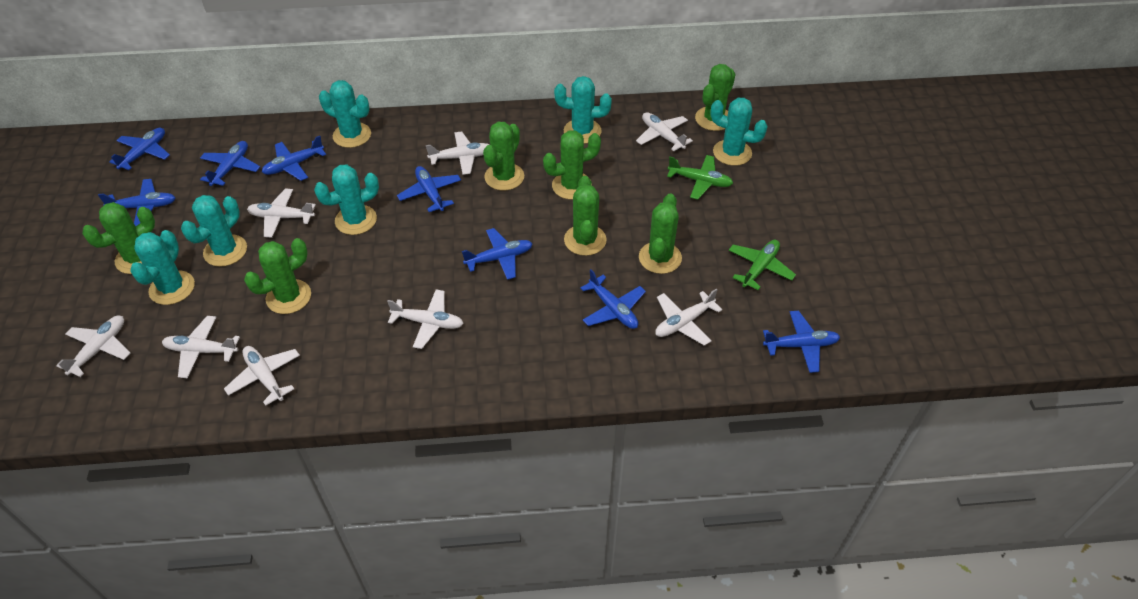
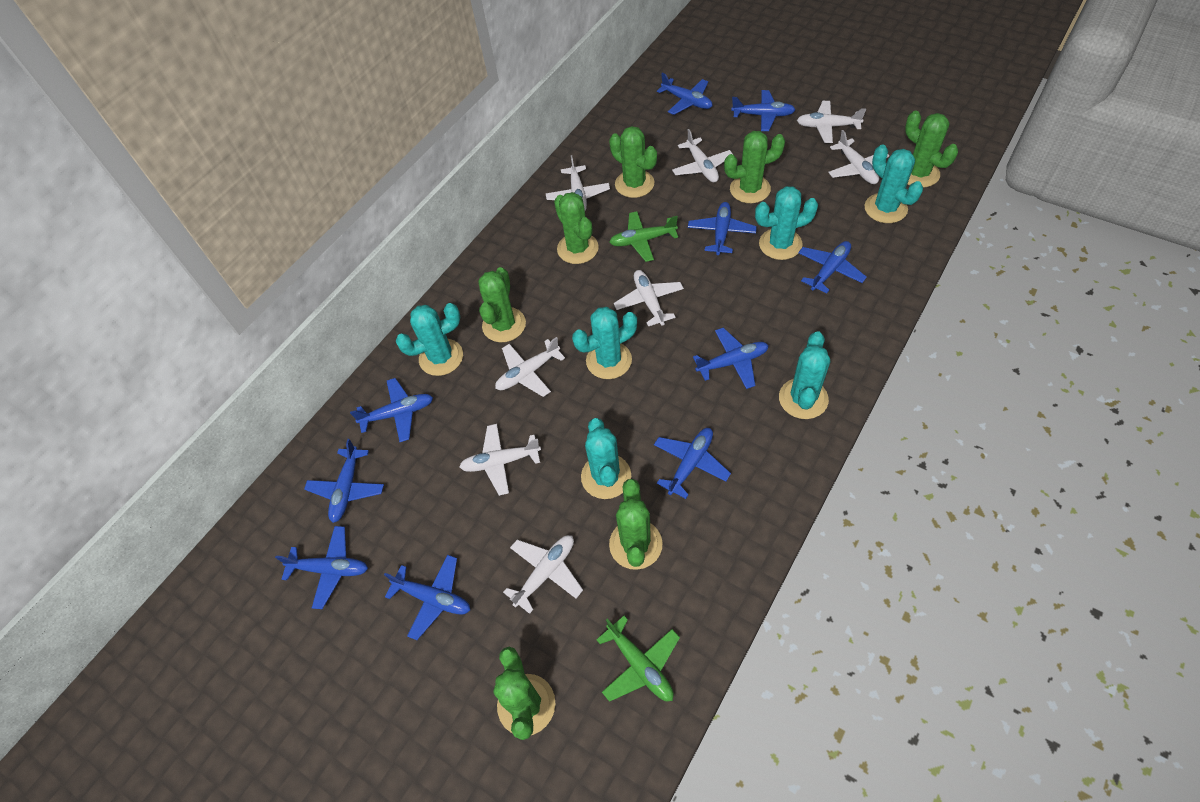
blue plane: 8 -> 10

